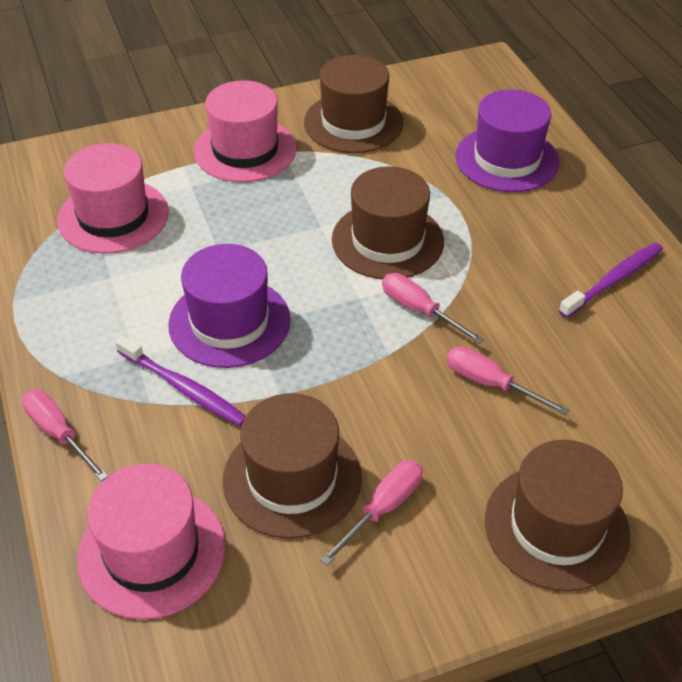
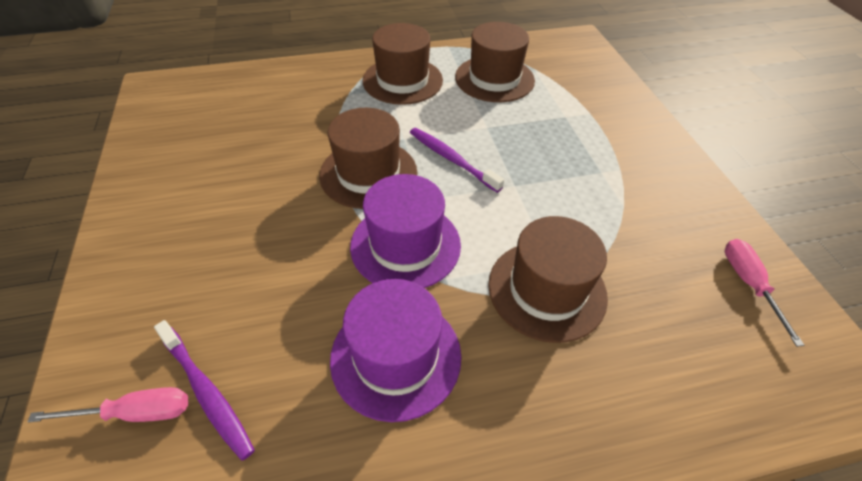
pink hat: 3 -> 0
pink screwdriver: 4 -> 2

